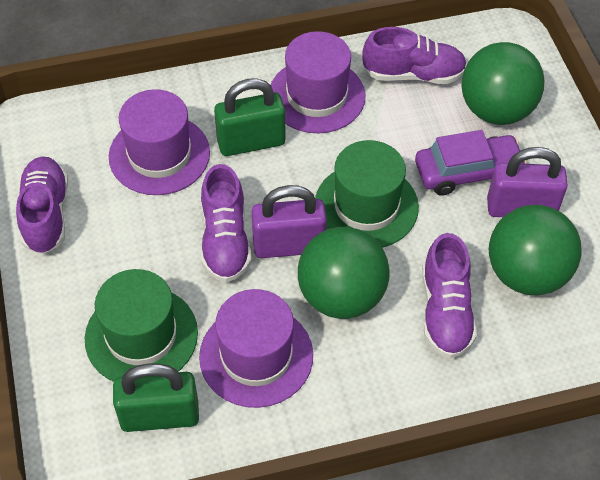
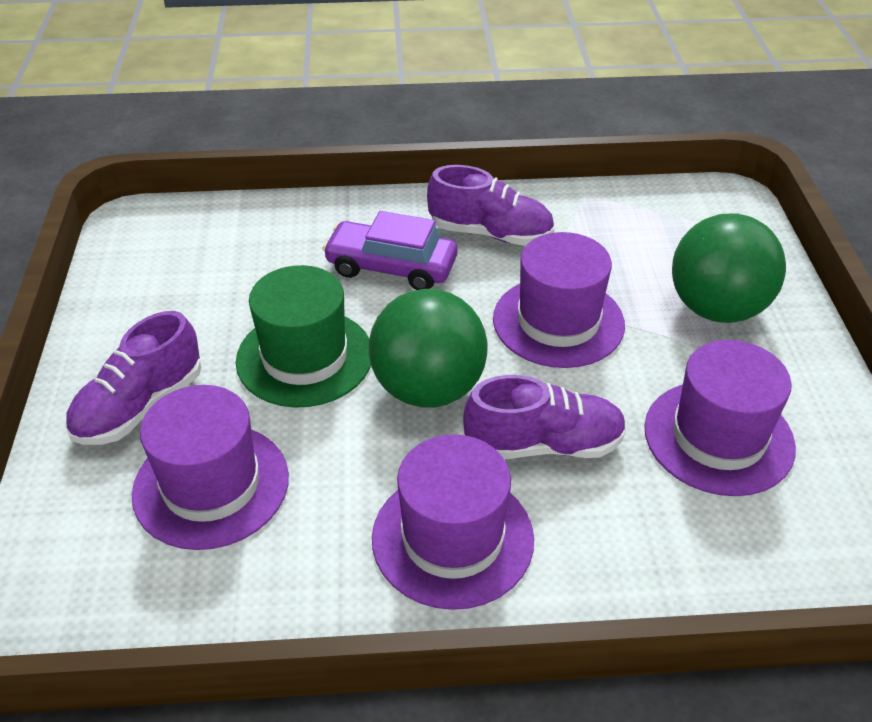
green ball: 3 -> 2
green hat: 2 -> 1
green padlock: 2 -> 0
purple hat: 3 -> 4
purple padlock: 2 -> 0
purple shoe: 4 -> 3

